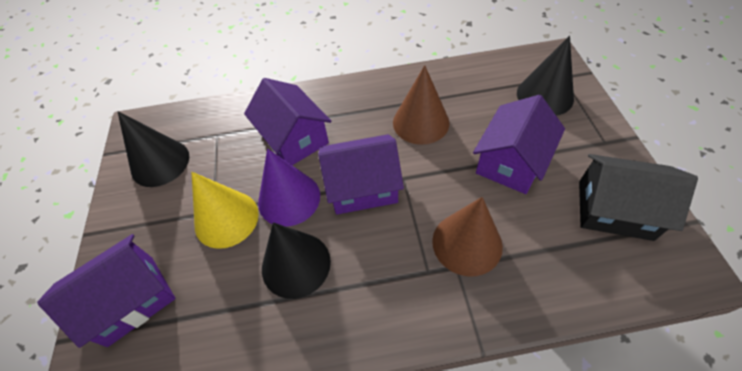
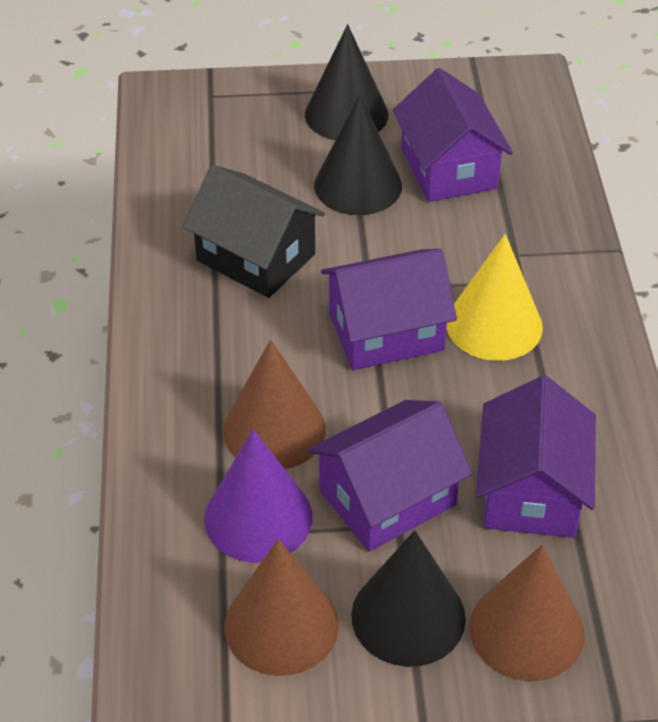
brown cone: 2 -> 3

